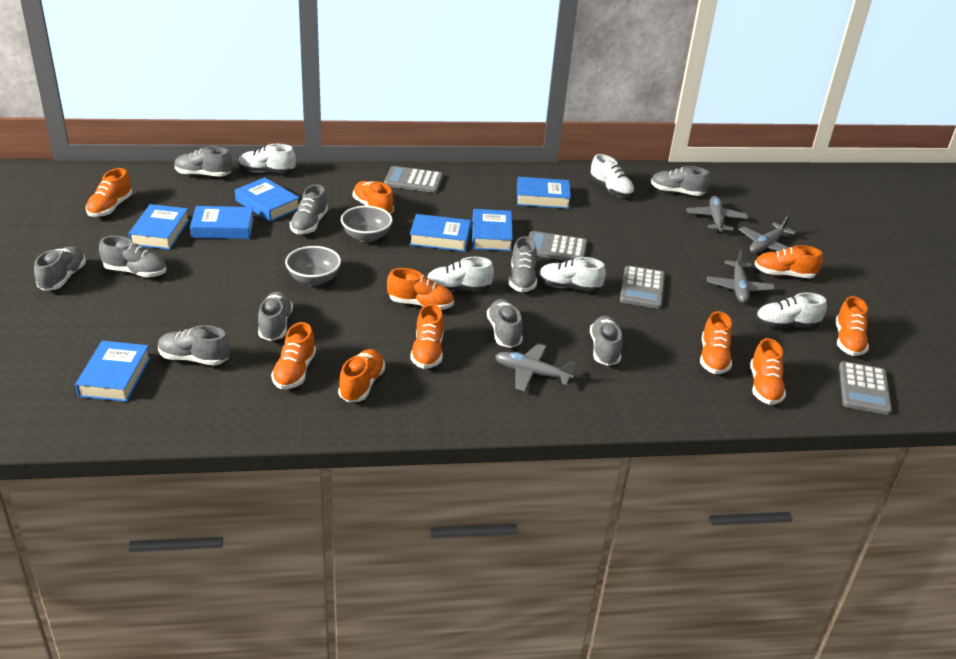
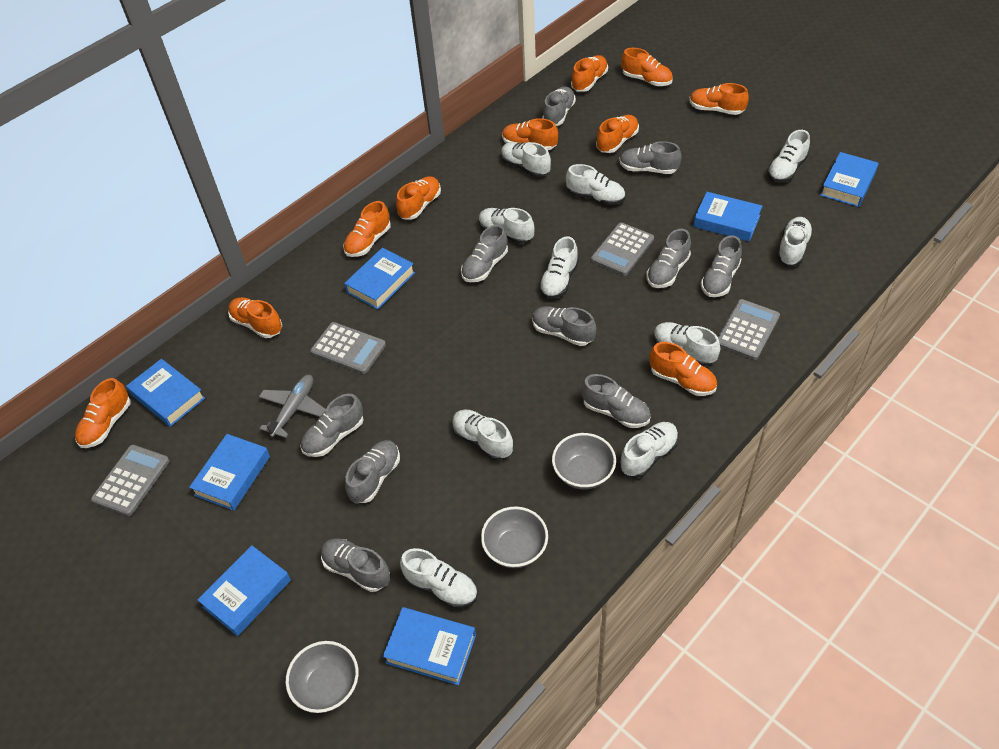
grey bowl: 2 -> 3
grey plane: 4 -> 1
white shoe: 5 -> 10

